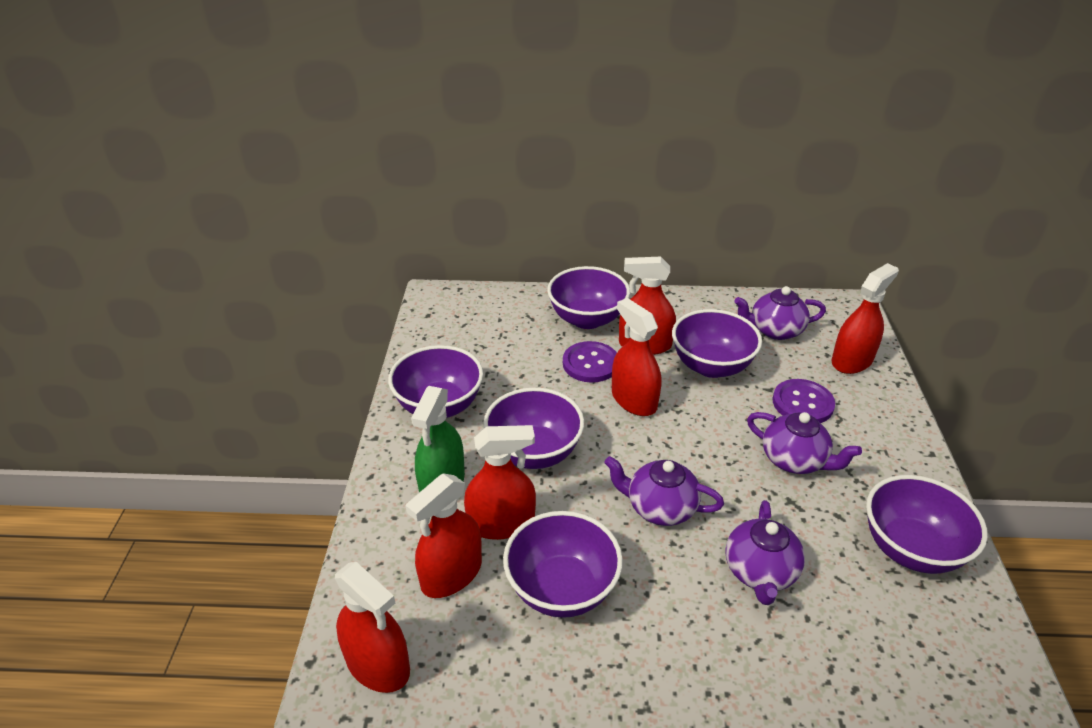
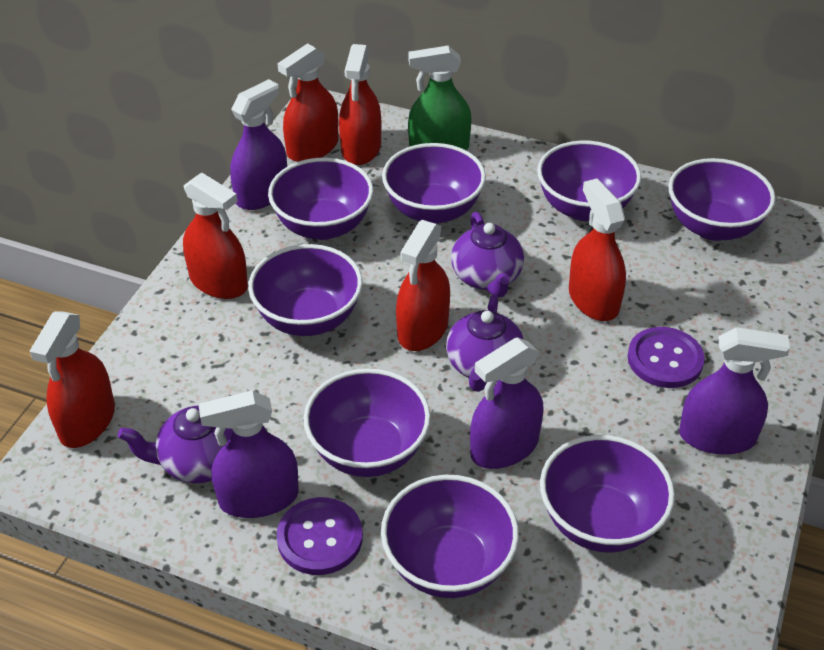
purple bowl: 6 -> 8
purple spray bottle: 0 -> 4
purple teapot: 4 -> 3

